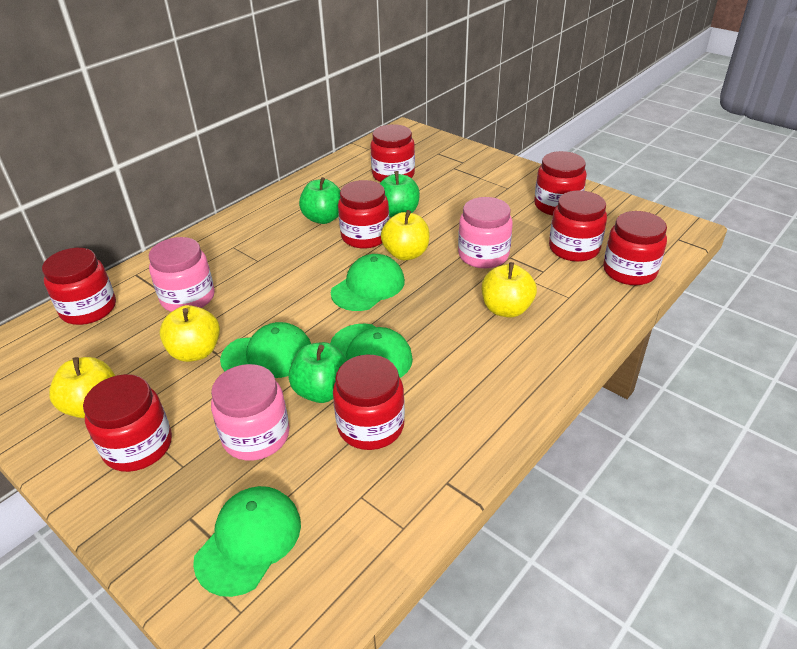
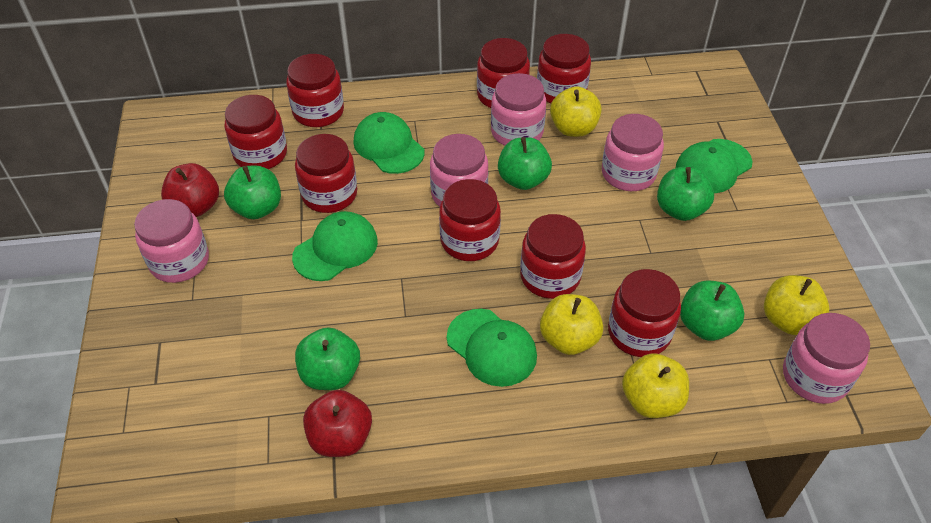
green apple: 3 -> 5
pink jar: 3 -> 5
red apple: 0 -> 2

